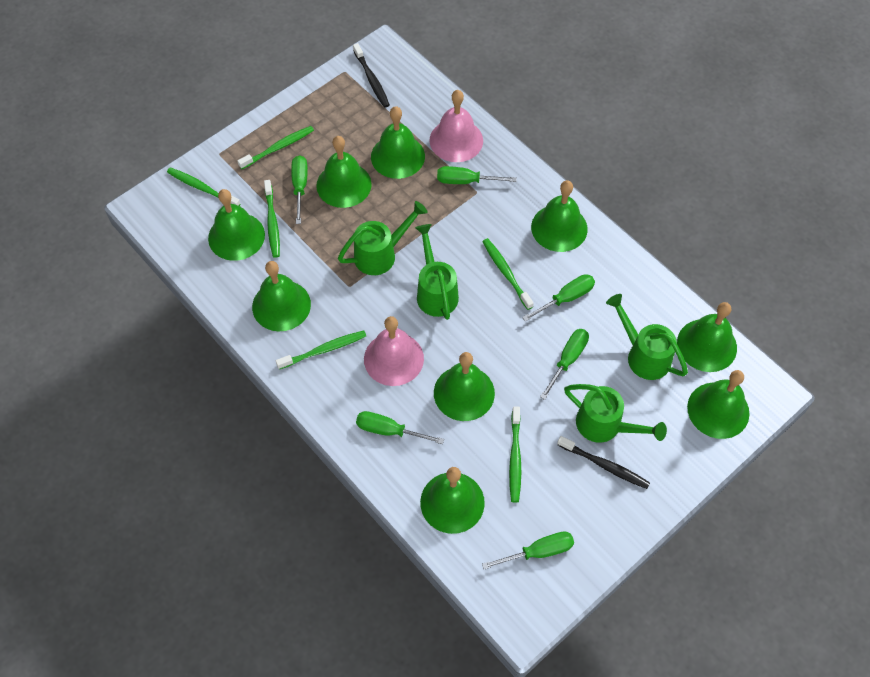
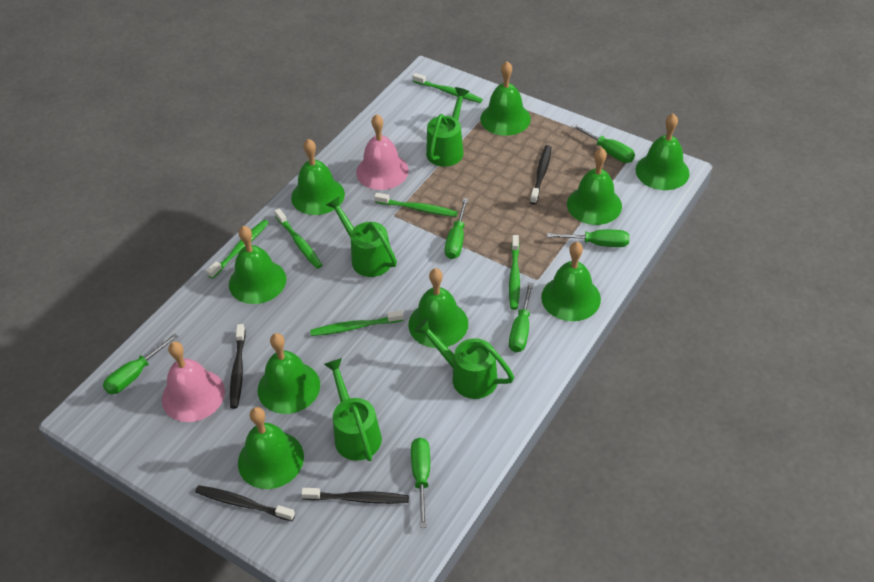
black toothbrush: 2 -> 4

